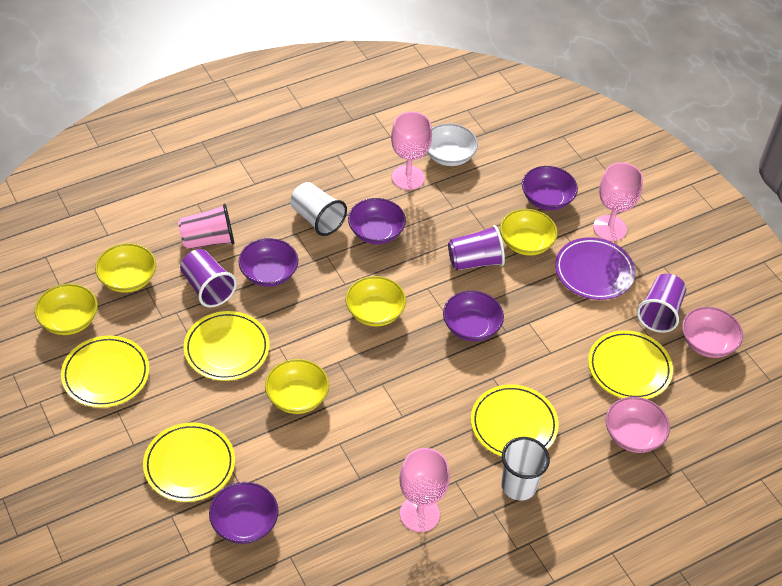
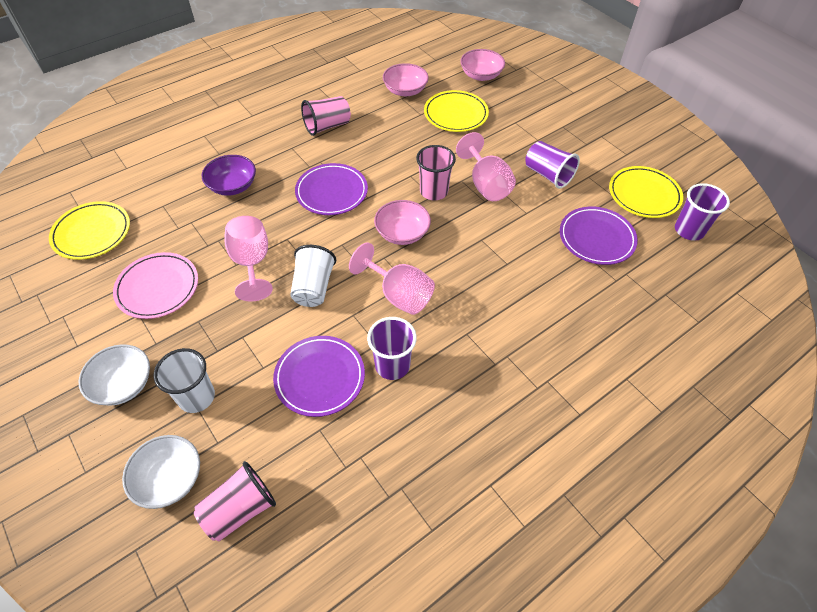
pink bowl: 2 -> 3
pink cup: 1 -> 3
pink plate: 0 -> 1
purple bowl: 5 -> 1
purple plate: 1 -> 3
white bowl: 1 -> 2
yellow bowl: 5 -> 0
yellow plate: 5 -> 3

